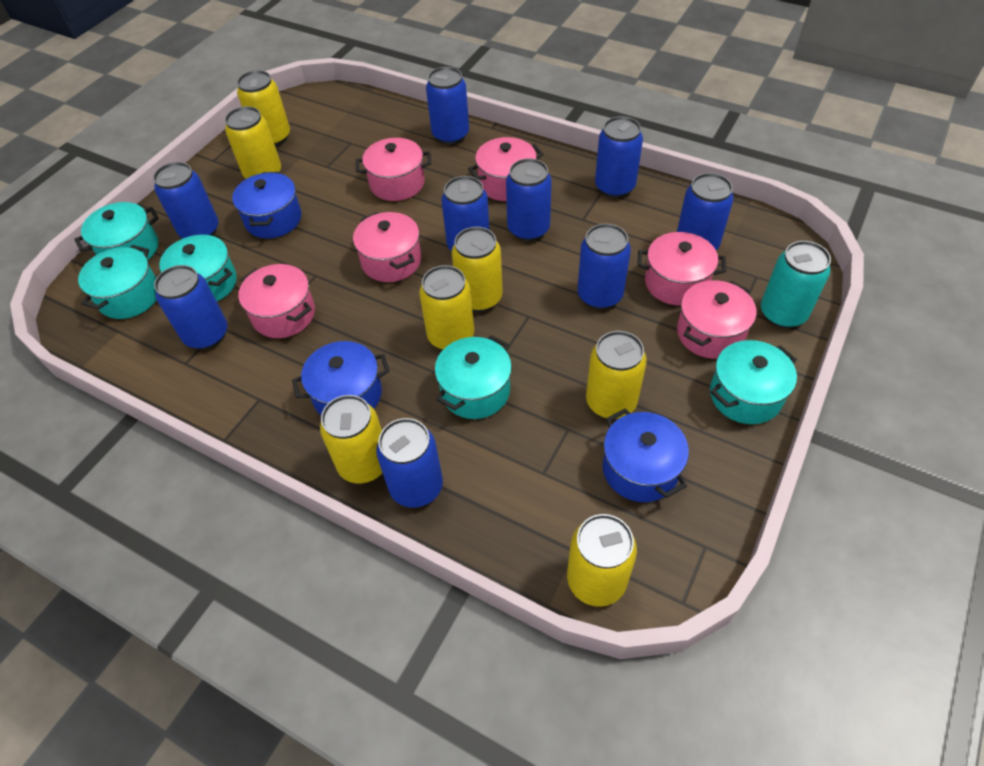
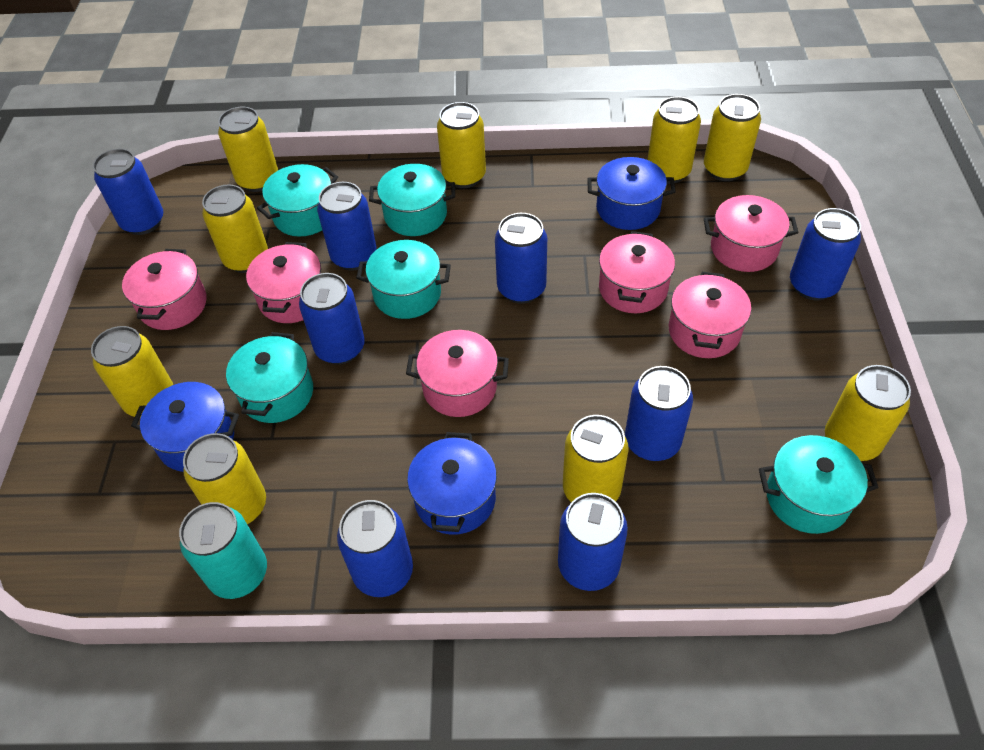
blue can: 9 -> 8
yellow can: 7 -> 9

